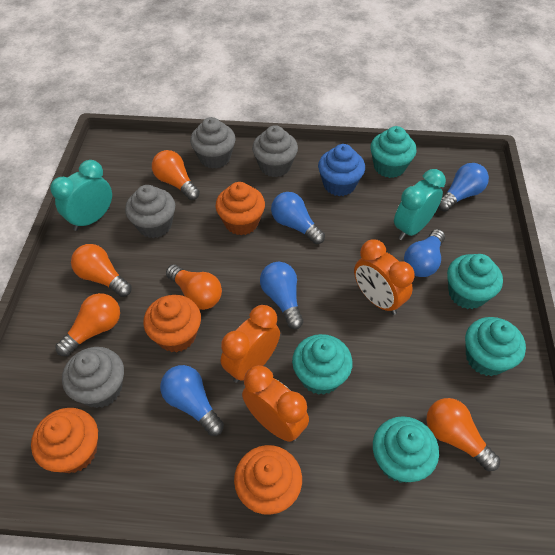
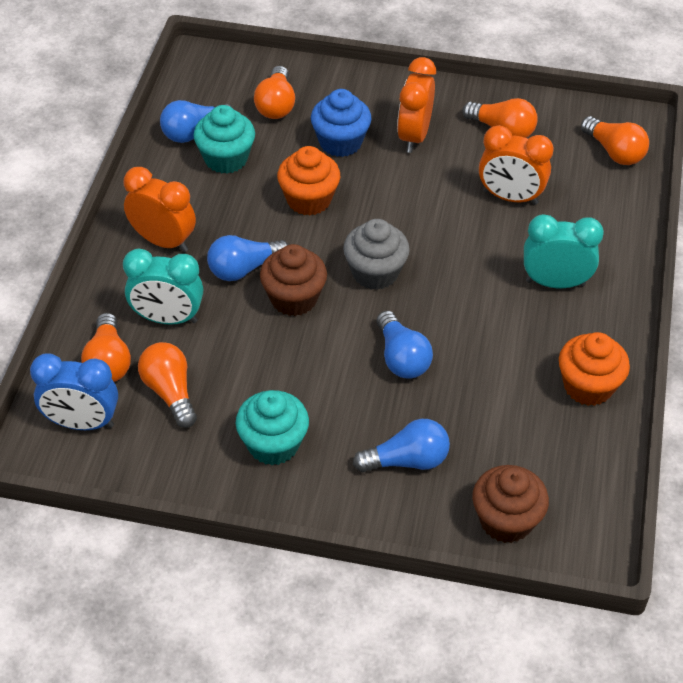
blue clock: 0 -> 1
blue light bulb: 5 -> 4
brown cupcake: 0 -> 2
grey cupcake: 4 -> 1
orange cupcake: 4 -> 2
turquoise cupcake: 5 -> 2

